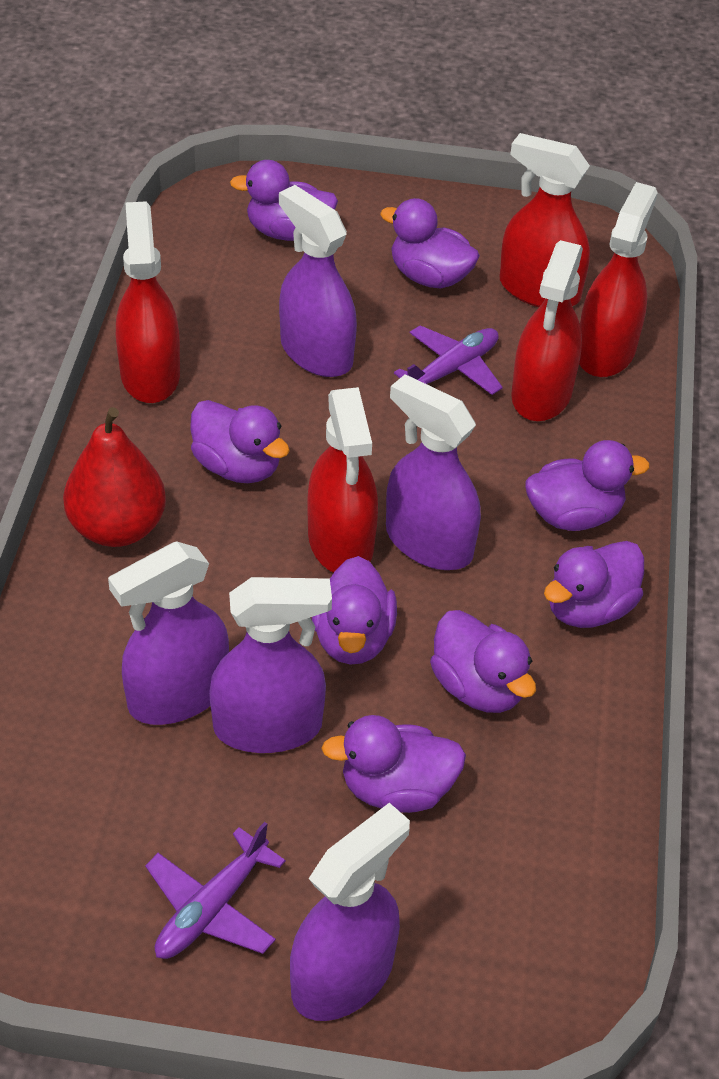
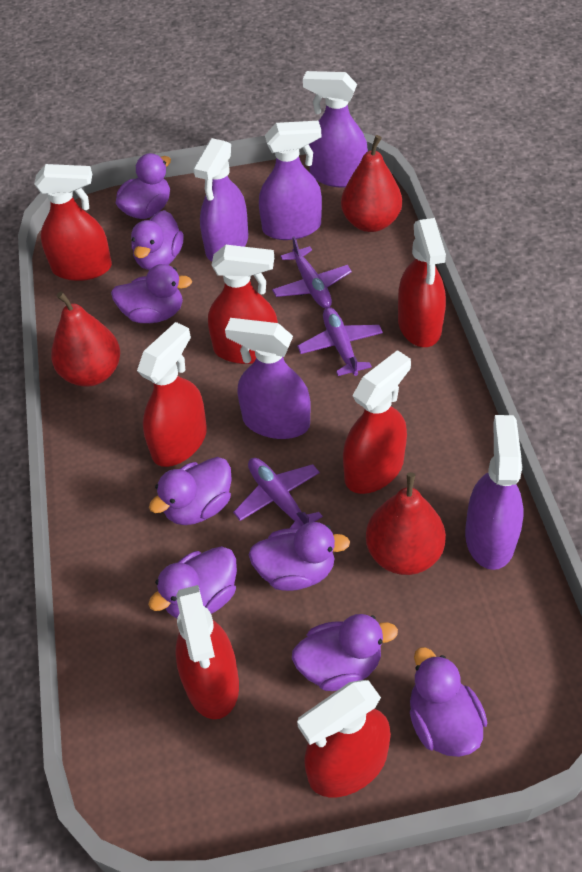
purple plane: 2 -> 3
red pear: 1 -> 3
red spray bottle: 5 -> 7

